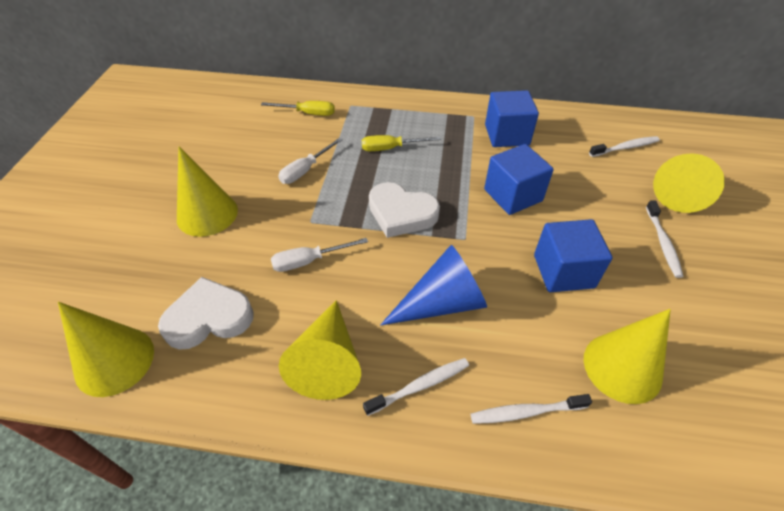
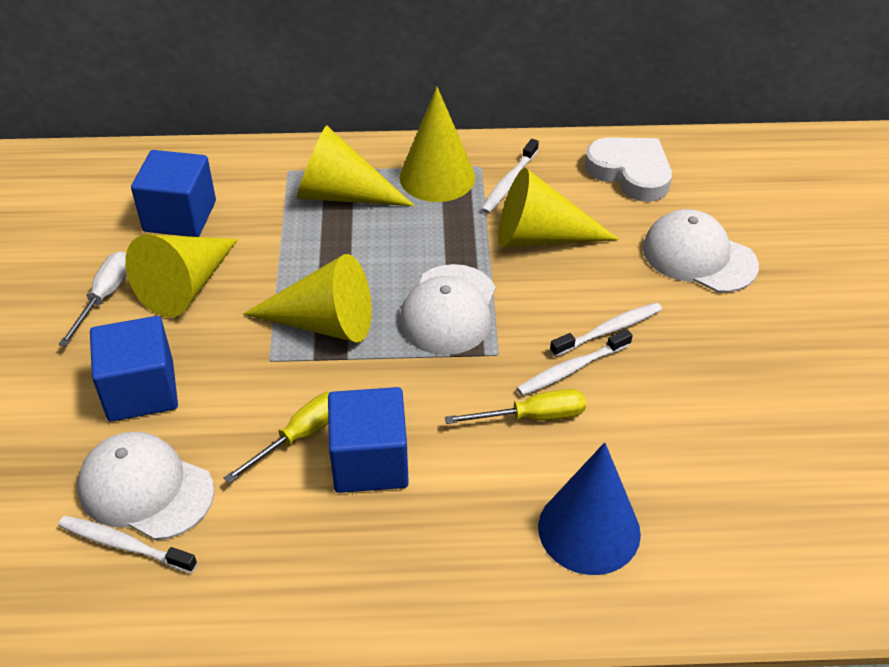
white cap: 0 -> 3
white heart: 2 -> 1
white screwdriver: 2 -> 1

